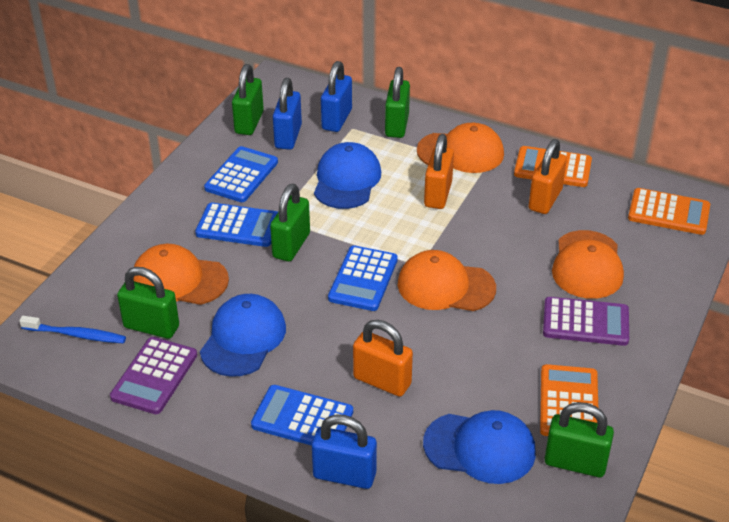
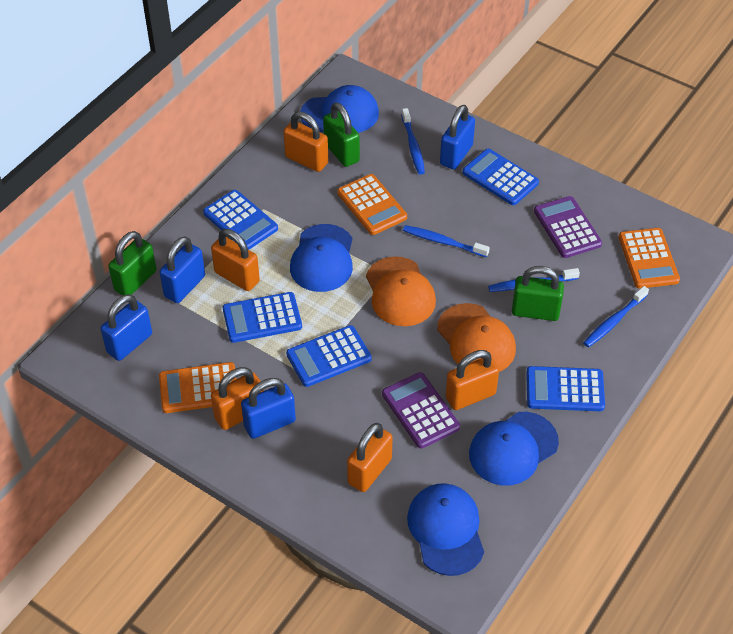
blue calculator: 4 -> 5
blue cap: 3 -> 4
blue padlock: 3 -> 4
blue toothbrush: 1 -> 4
green padlock: 5 -> 3
orange cap: 4 -> 2
orange padlock: 3 -> 5

